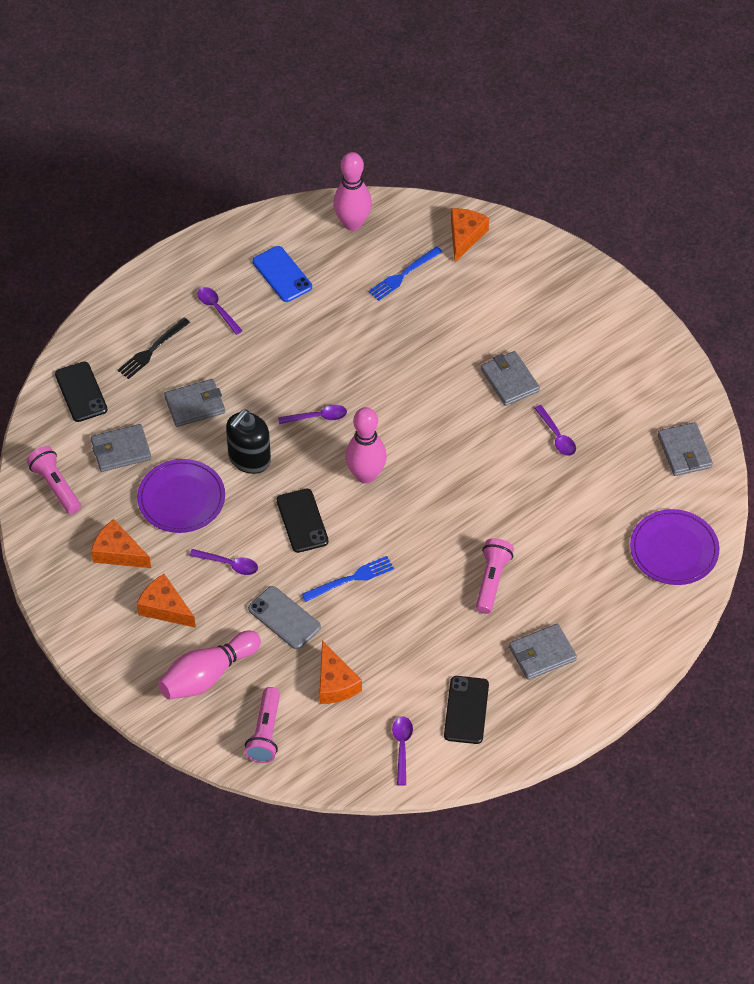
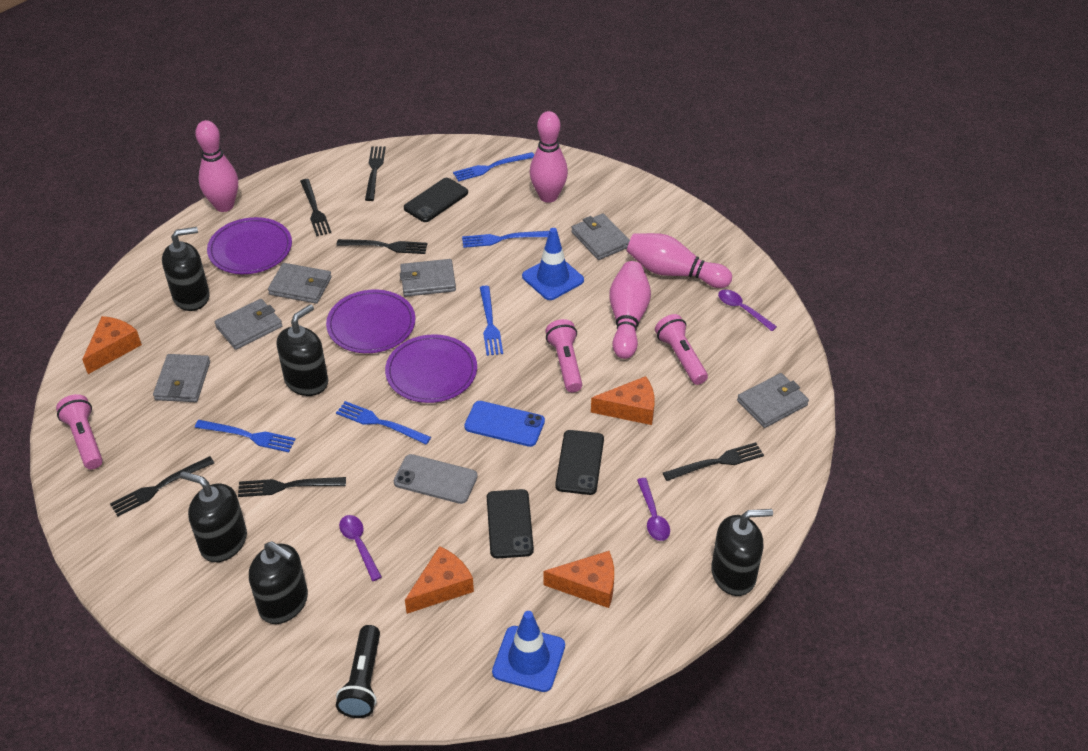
black flashlight: 0 -> 1
black fork: 1 -> 6
black soap dispenser: 1 -> 5
blue fork: 2 -> 5
blue traffic cone: 0 -> 2
grey wallet: 5 -> 6
pink bowling pin: 3 -> 4
purple plate: 2 -> 3
purple spoon: 5 -> 3

